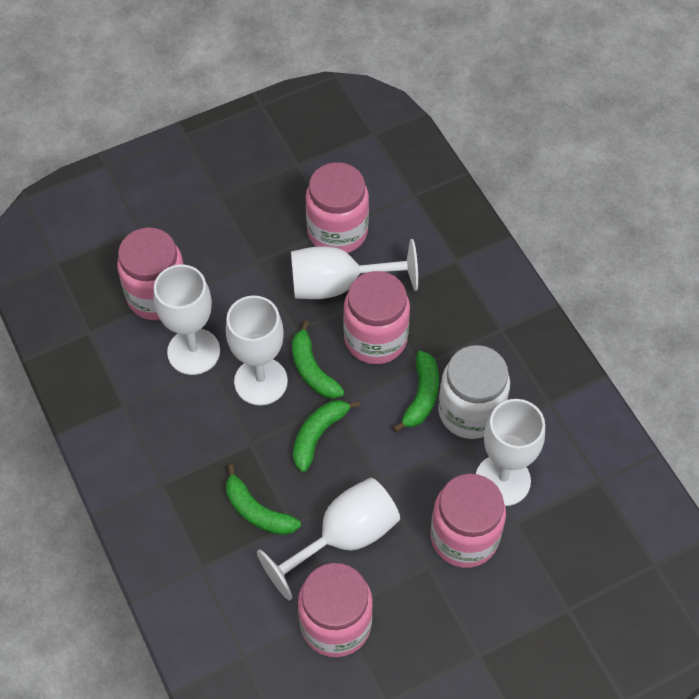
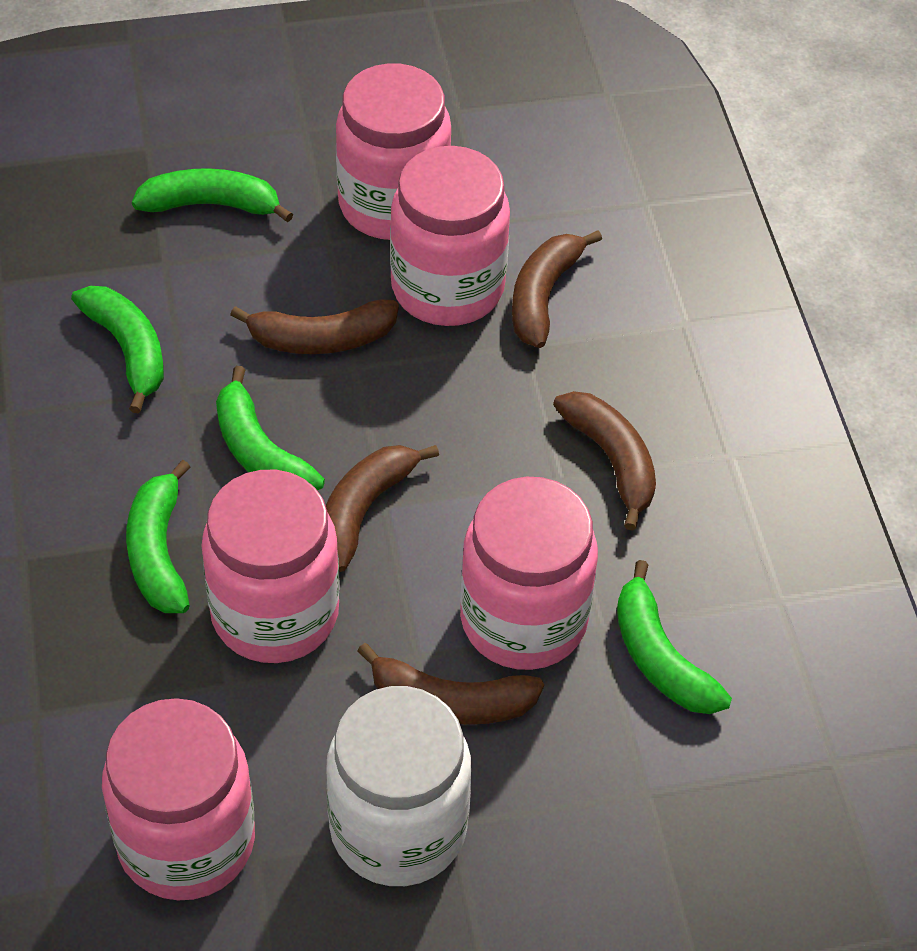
brown banana: 0 -> 5
green banana: 4 -> 5
white goblet: 5 -> 0

